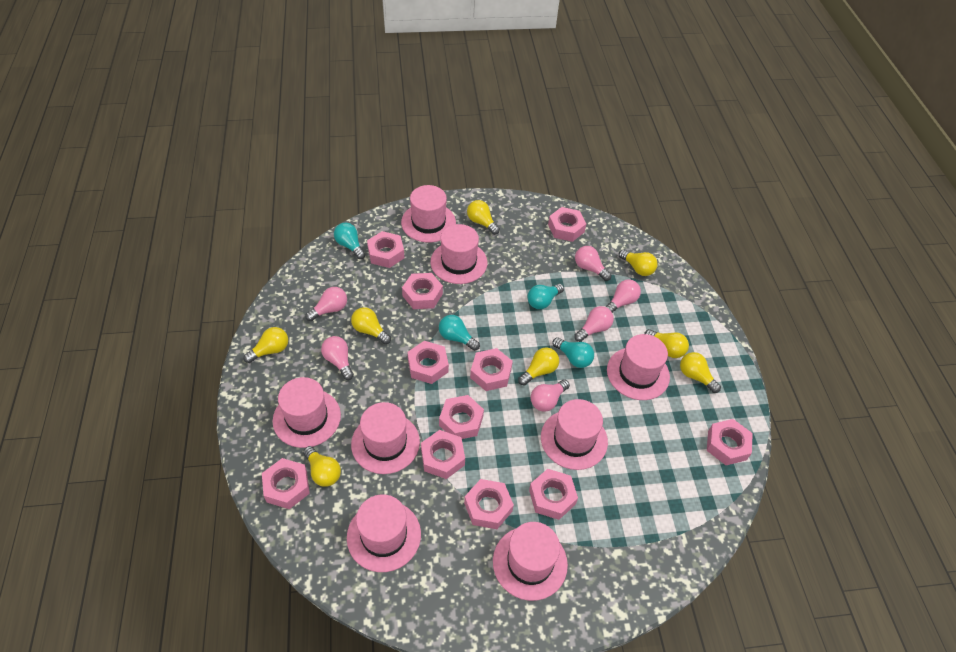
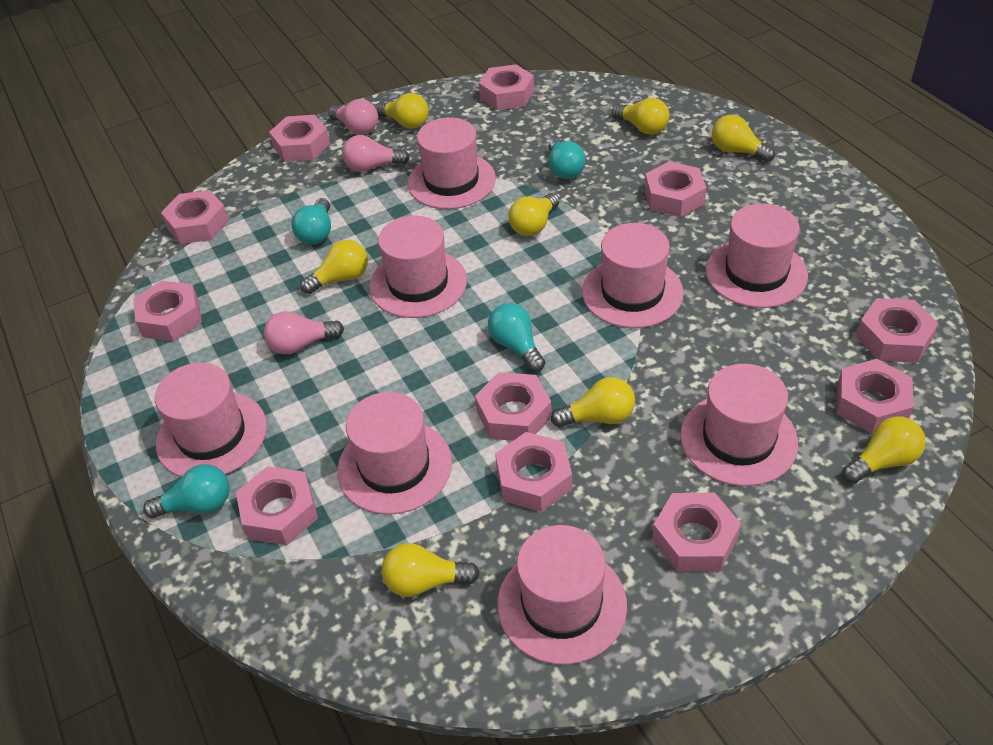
pink light bulb: 6 -> 3

